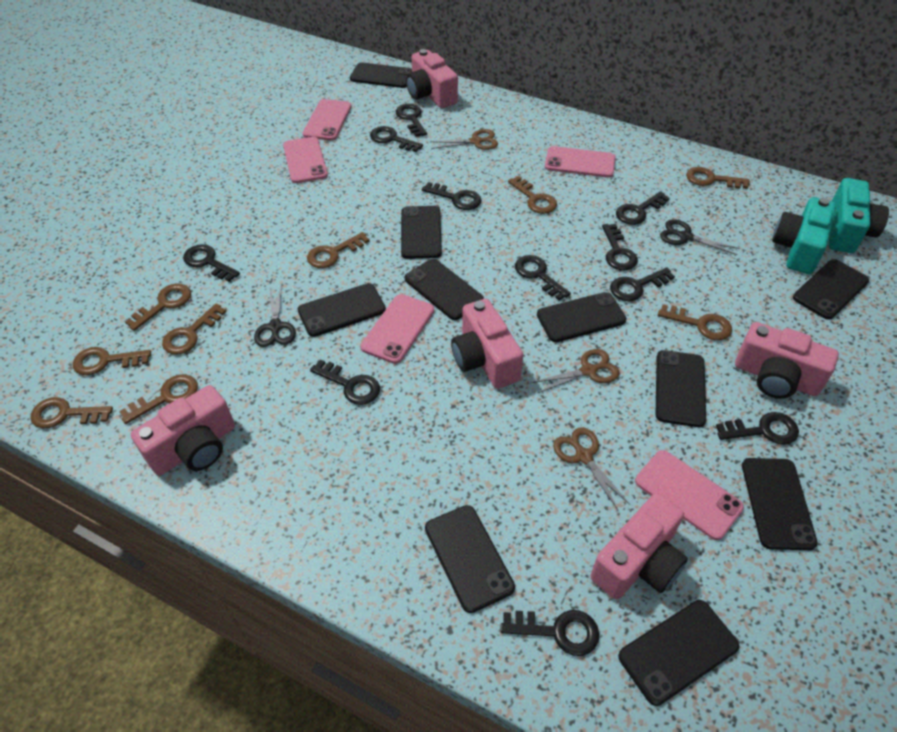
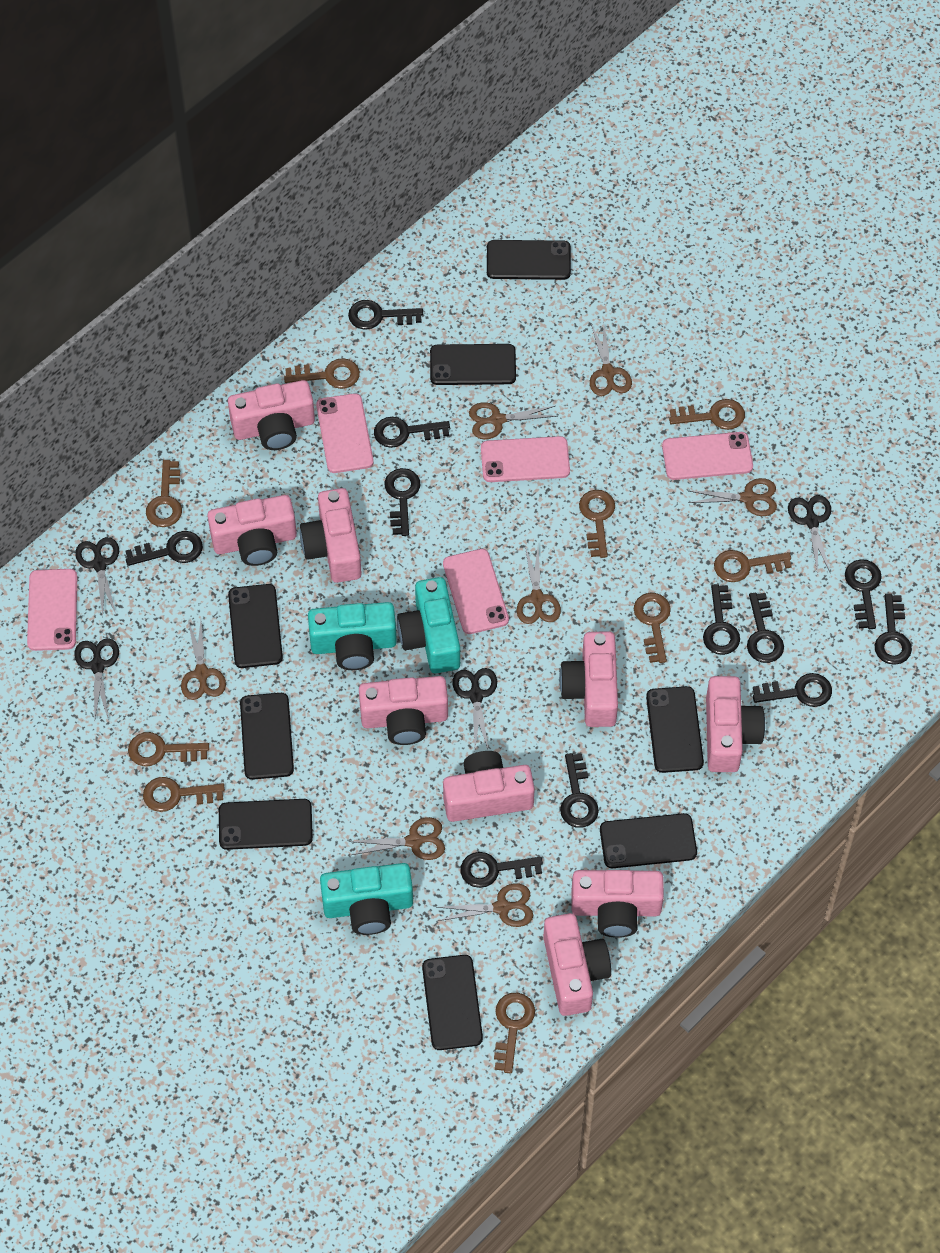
black phone: 10 -> 8
black scissors: 2 -> 4
brown scissors: 3 -> 7
pink camera: 5 -> 9
turquoise camera: 2 -> 3

